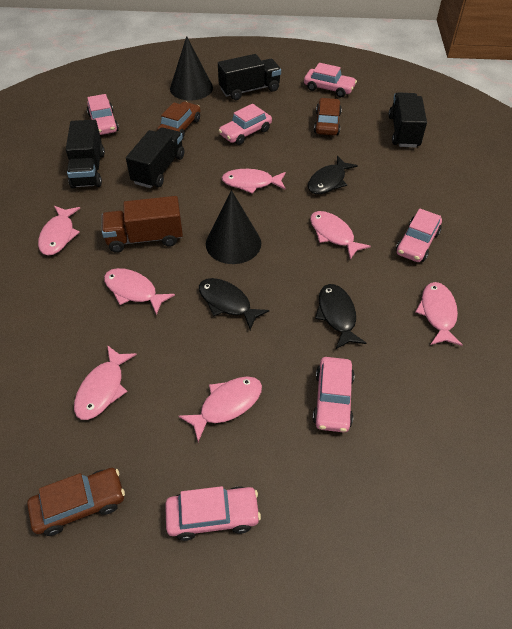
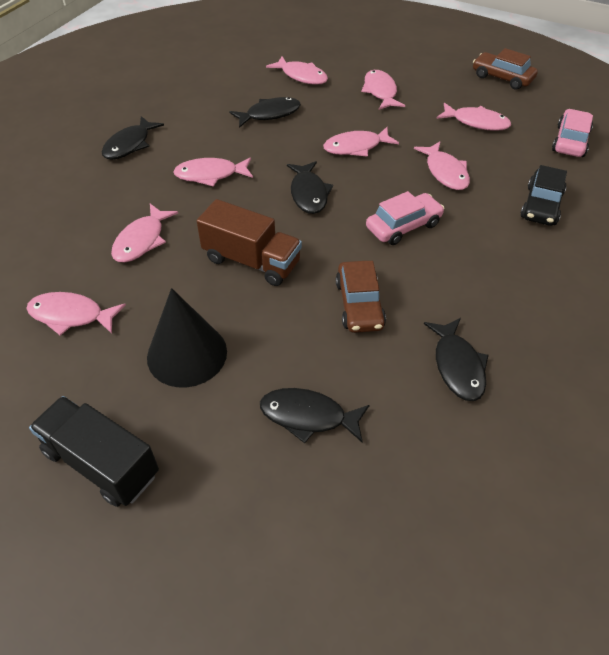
black car: 0 -> 1
black cone: 2 -> 1
black fish: 3 -> 5
black truck: 4 -> 1
brown car: 3 -> 2
pink car: 6 -> 2
pink fish: 7 -> 8

